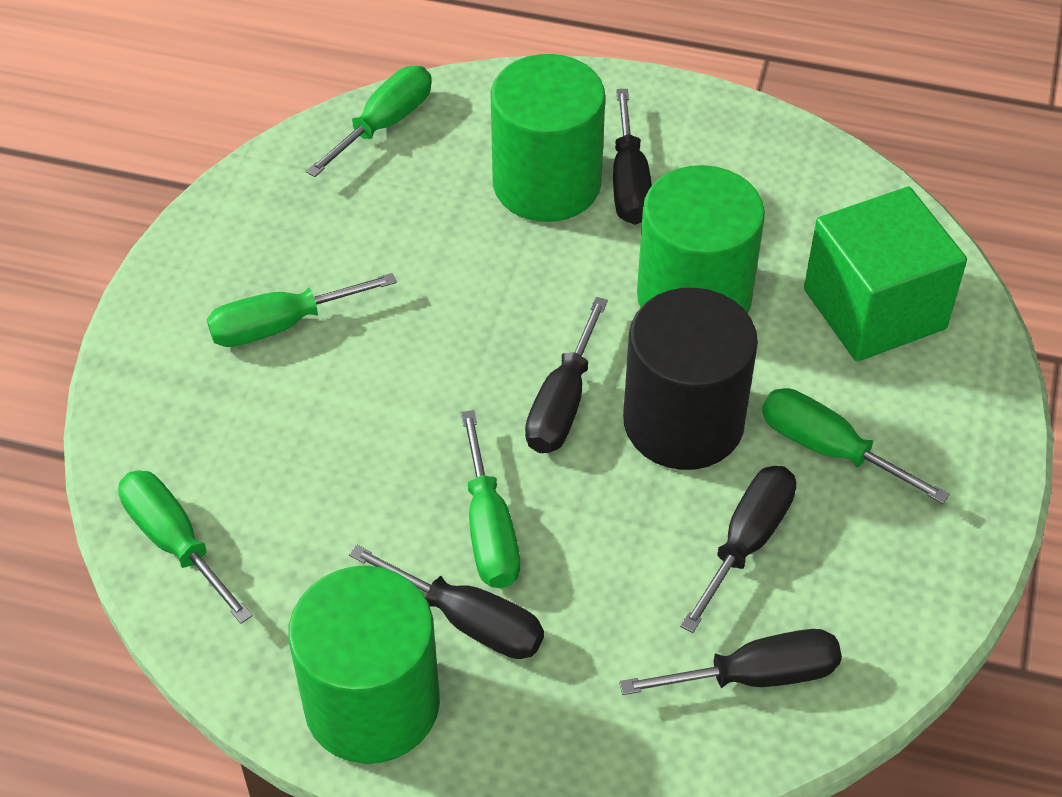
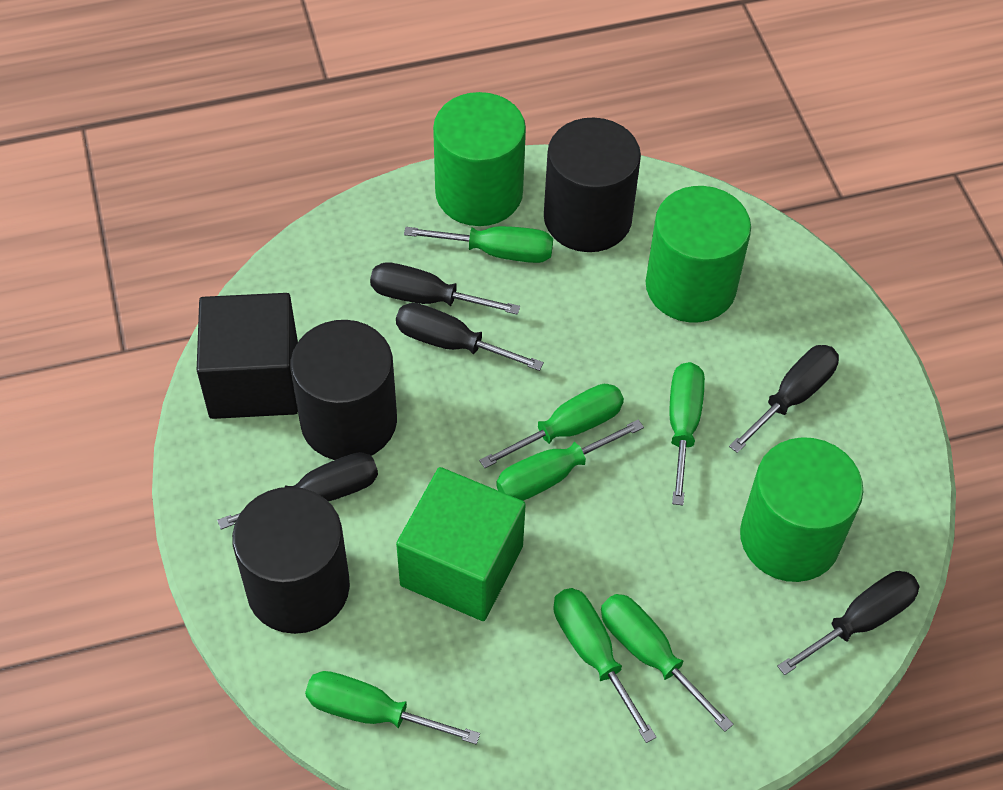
black cube: 0 -> 1
black cylinder: 1 -> 3
green screwdriver: 5 -> 7

